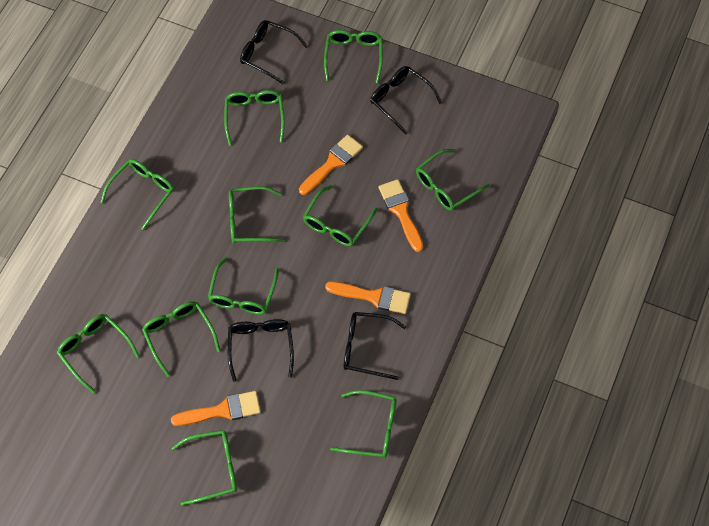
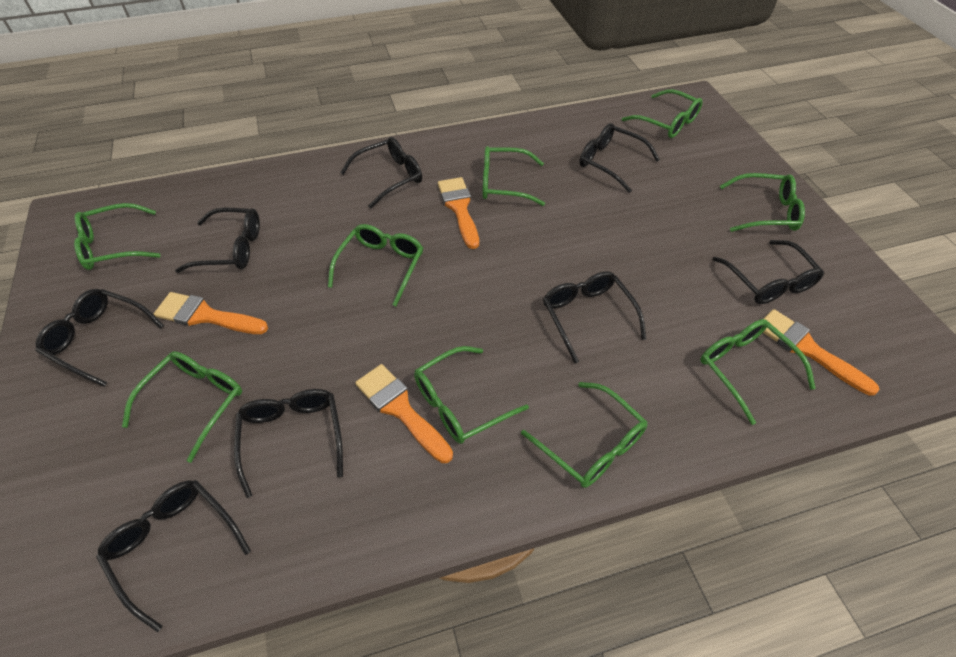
black glasses: 4 -> 8
green glasses: 11 -> 9

